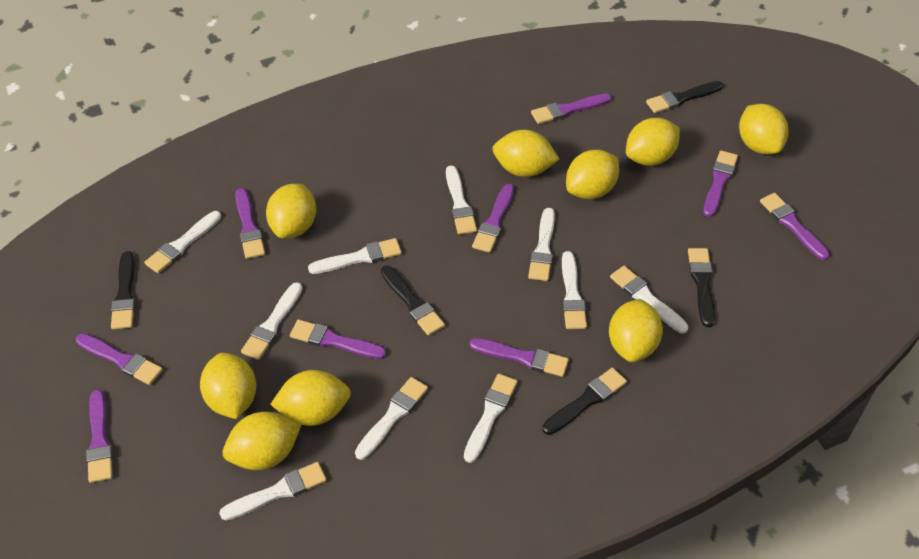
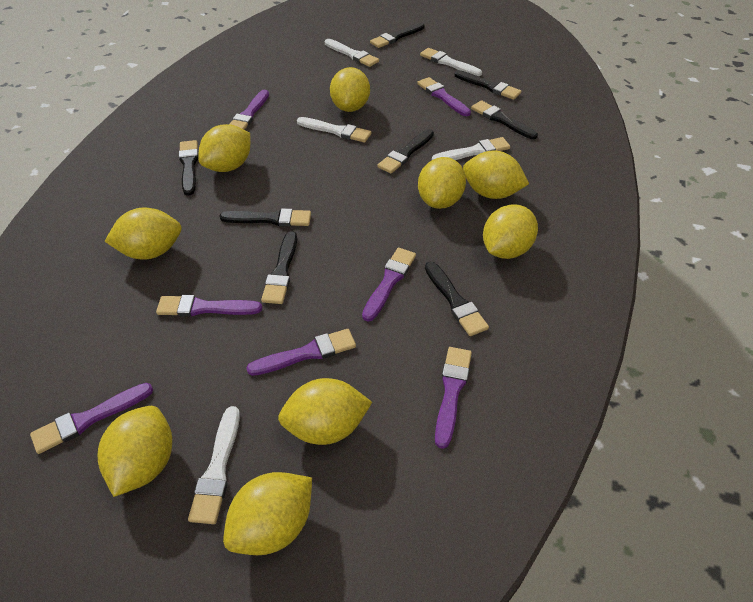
black brush: 5 -> 8
purple brush: 9 -> 7
white brush: 10 -> 5

